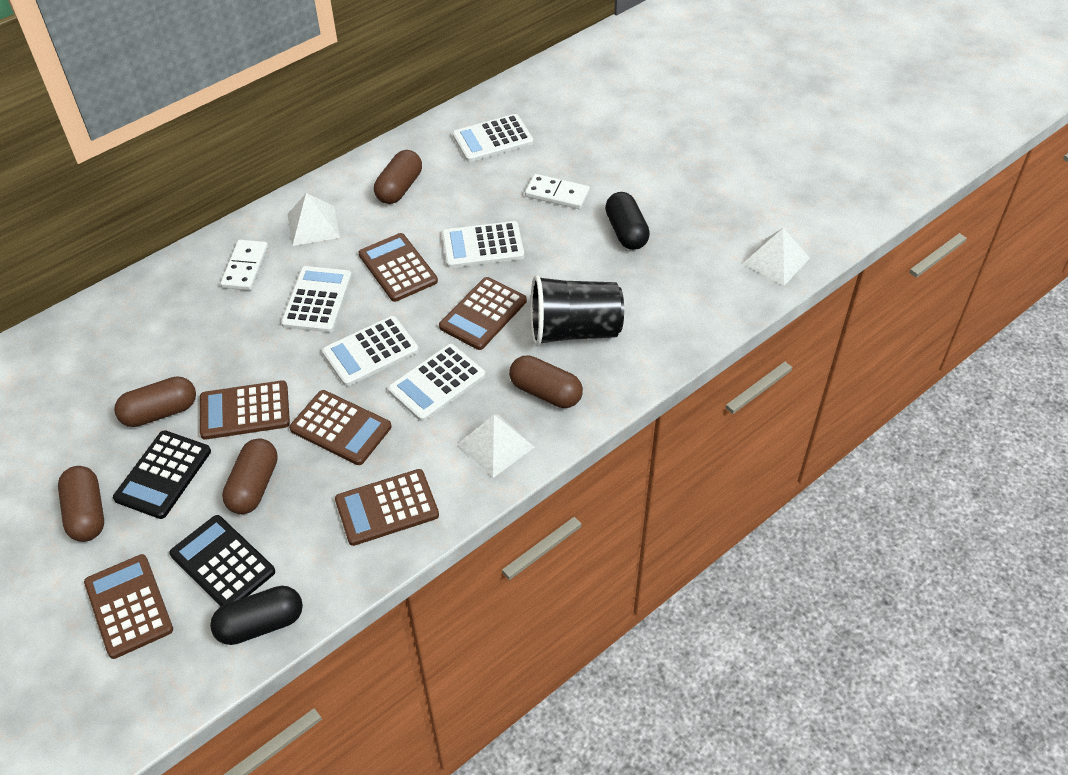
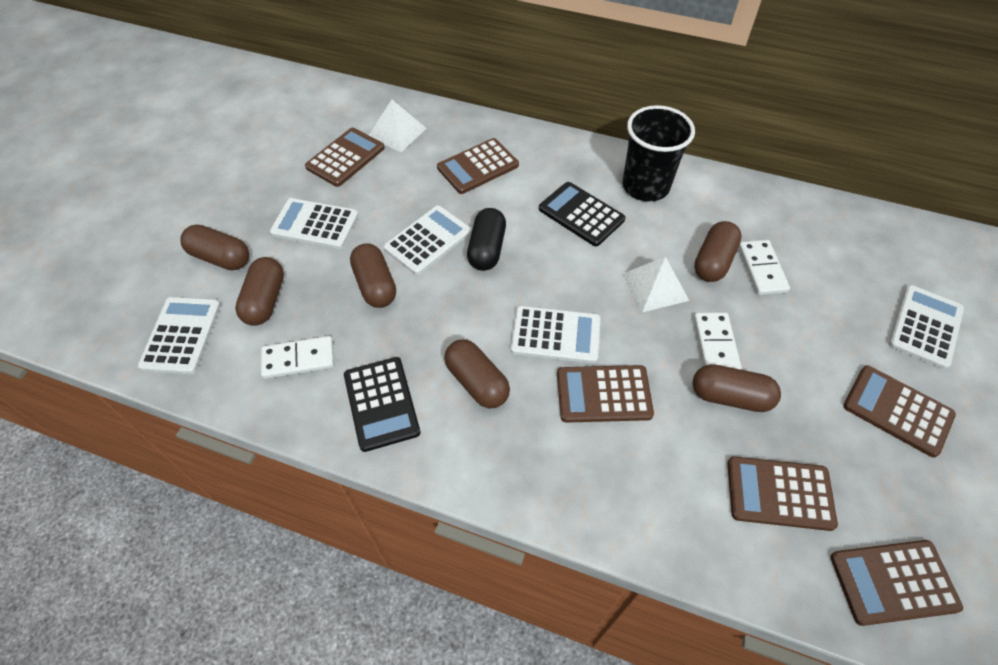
black capsule: 2 -> 1
brown capsule: 5 -> 6
white domino: 2 -> 3
white pyramid: 3 -> 2

